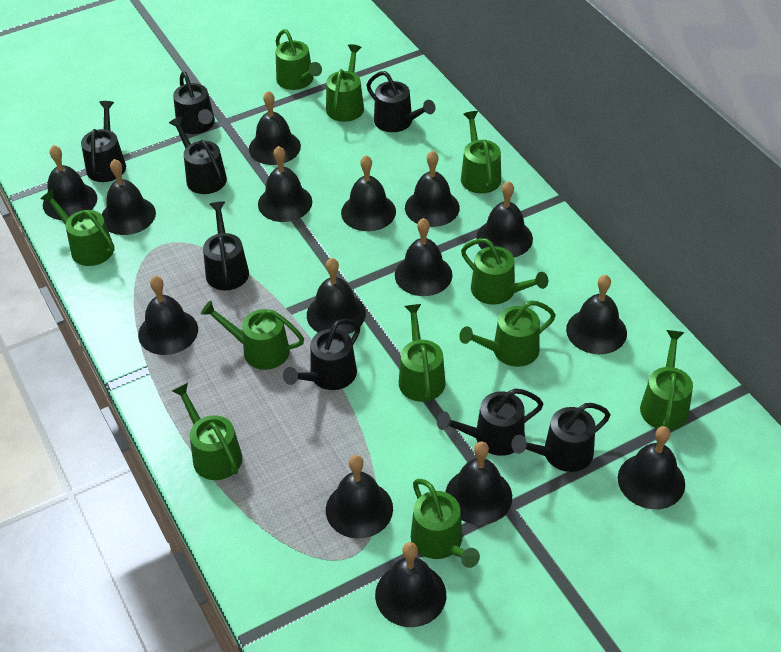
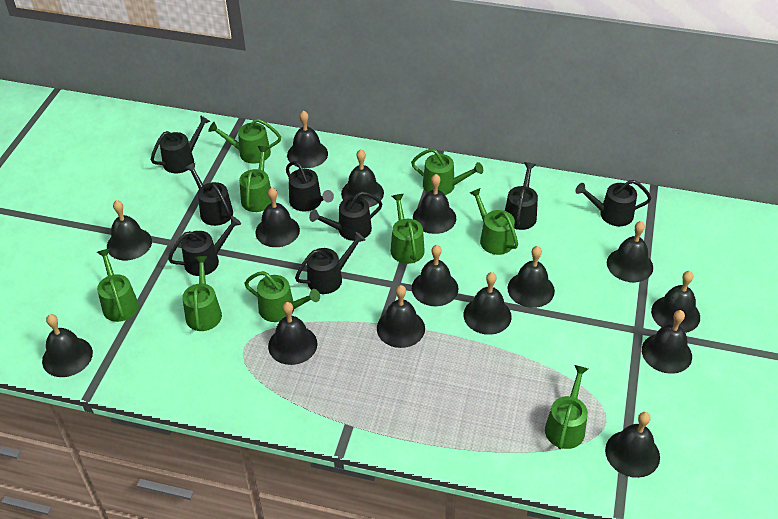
green watering can: 11 -> 9

